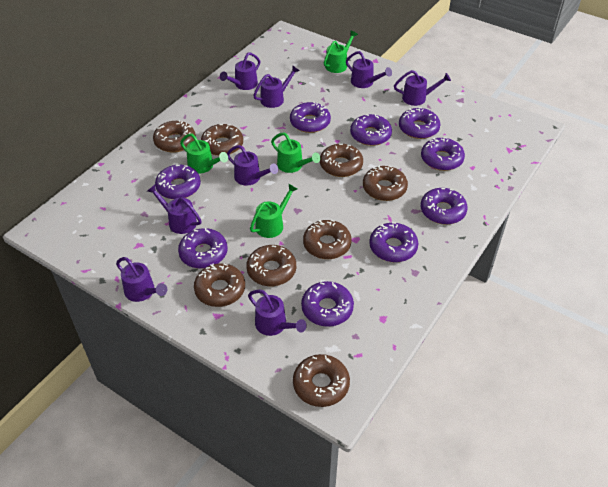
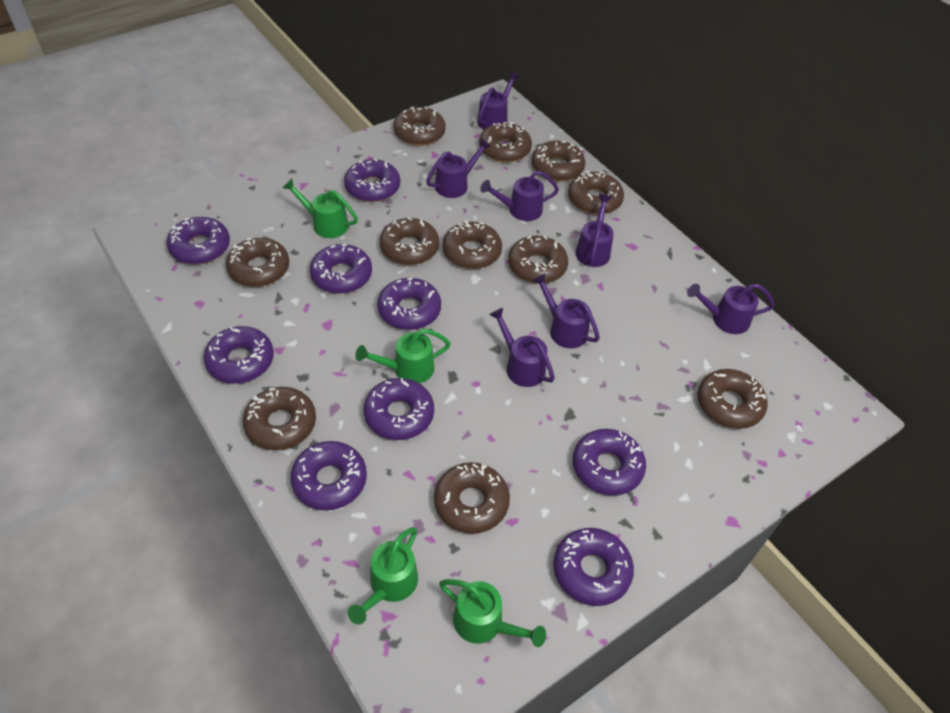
brown donut: 8 -> 11
purple watering can: 8 -> 7

